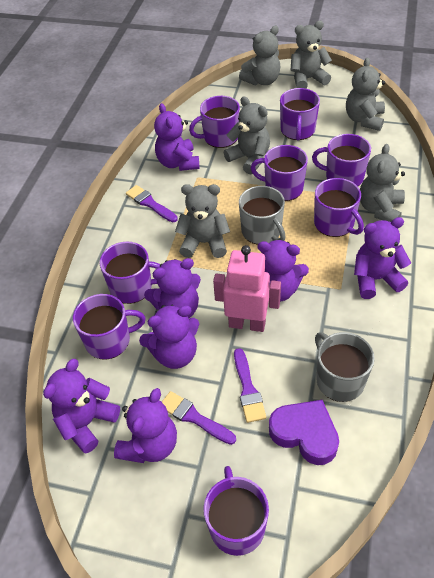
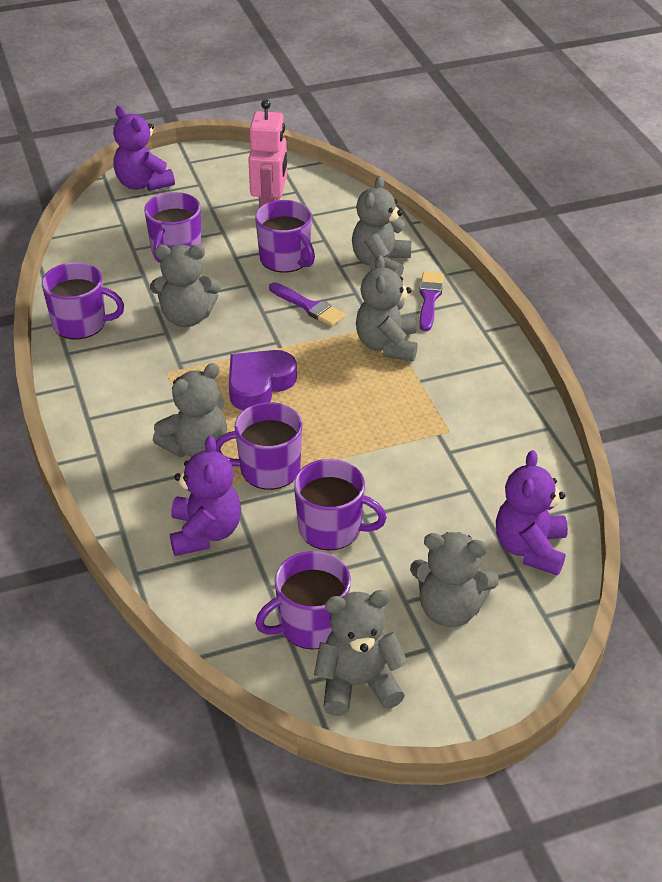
grey mug: 2 -> 0
purple brush: 3 -> 2
purple mug: 8 -> 6
purple teddy bear: 7 -> 3

